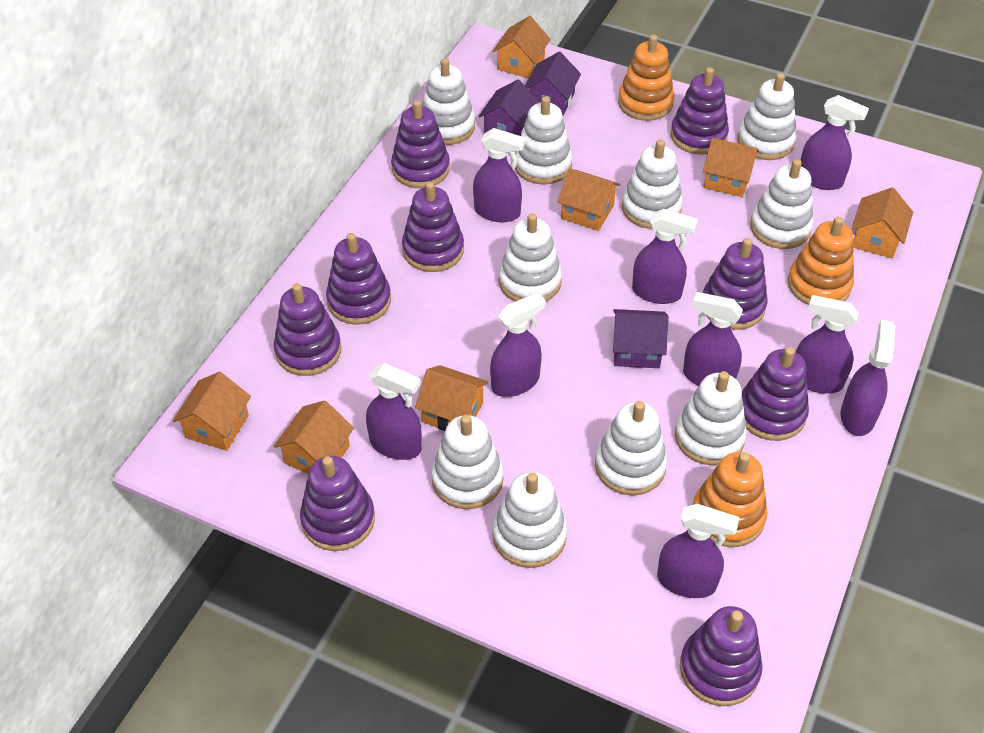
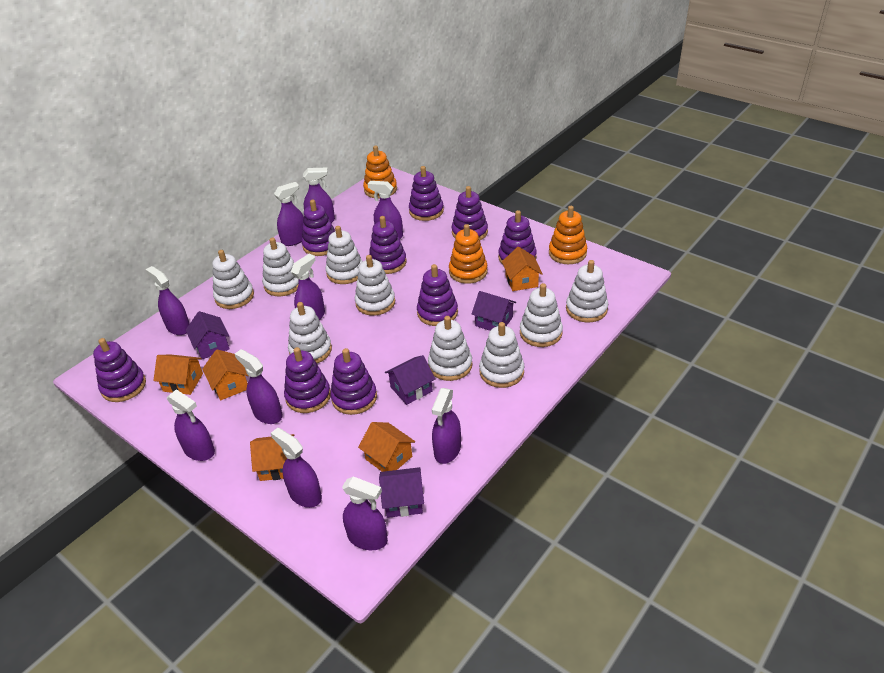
orange house: 7 -> 5
purple house: 3 -> 4
purple spray bottle: 9 -> 10
white stacking toy: 10 -> 9

